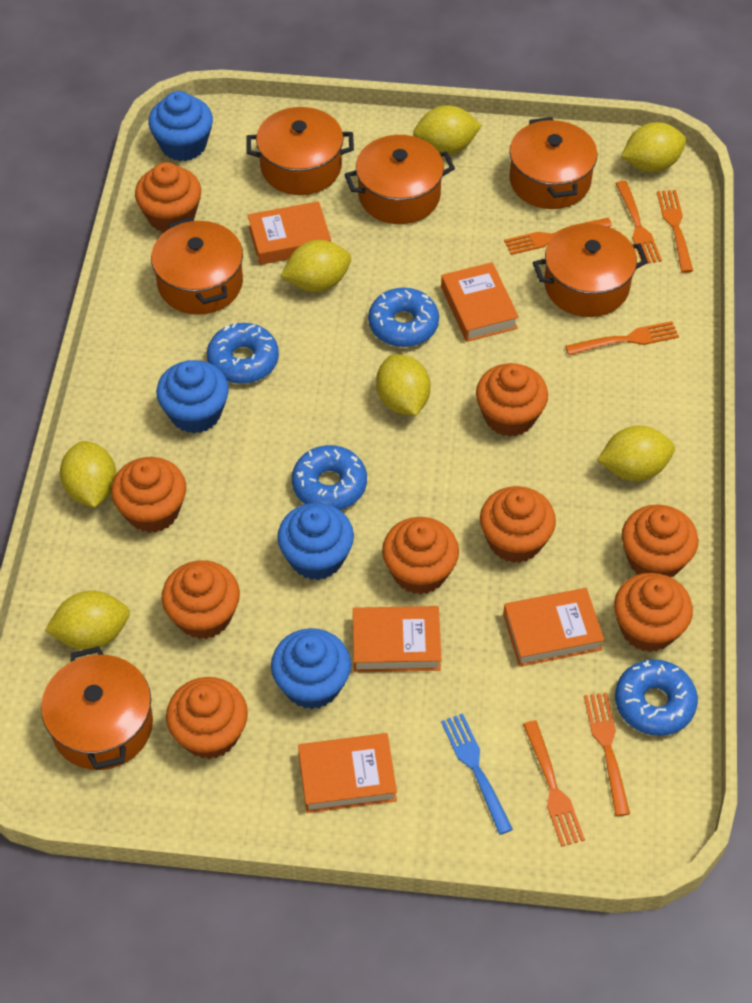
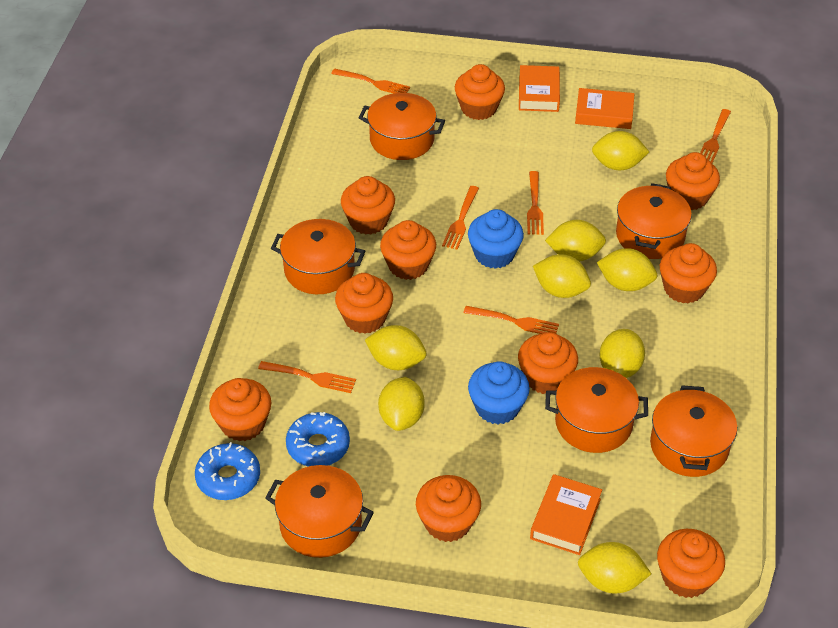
blue cupcake: 4 -> 2
blue donut: 4 -> 2
blue fork: 1 -> 0
orange book: 5 -> 3
orange cupcake: 9 -> 10
yellow lemon: 7 -> 8

